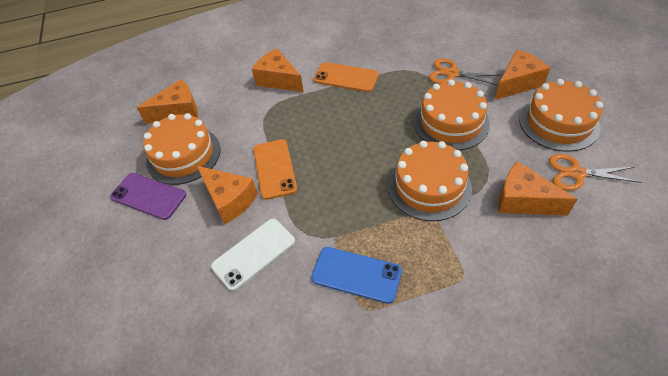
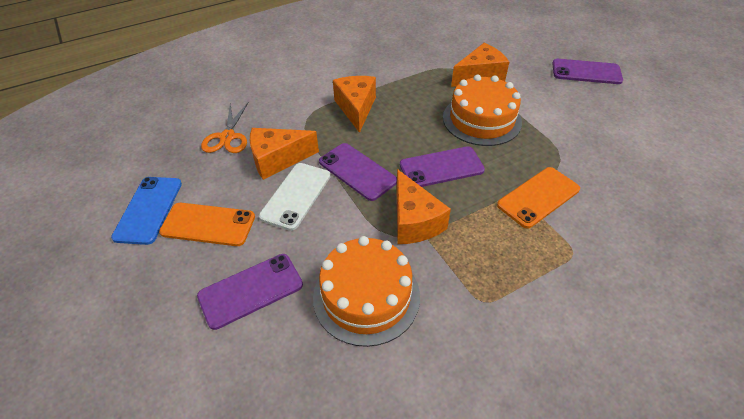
orange cake: 4 -> 2
orange cheese: 5 -> 4
orange scissors: 2 -> 1
purple phone: 1 -> 4

